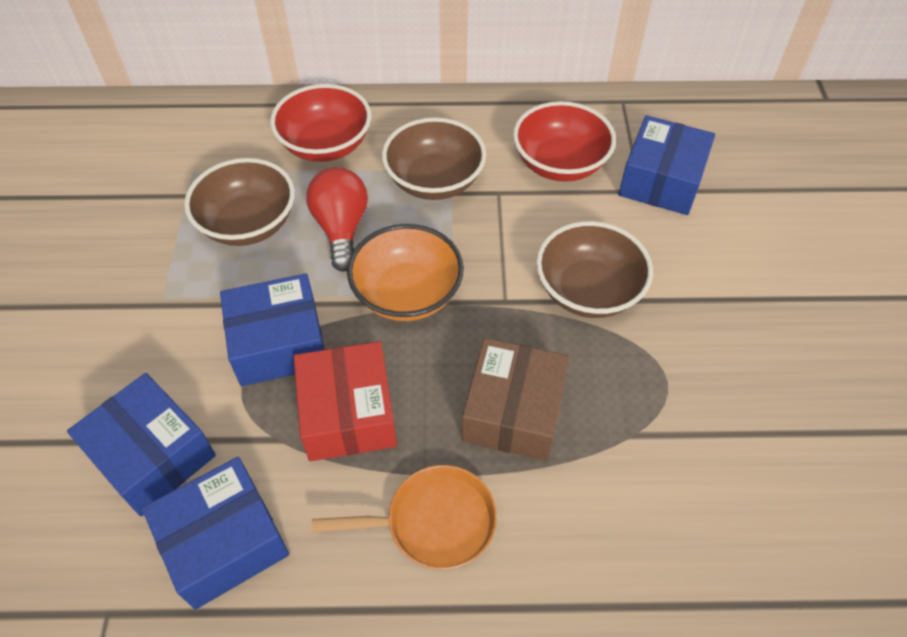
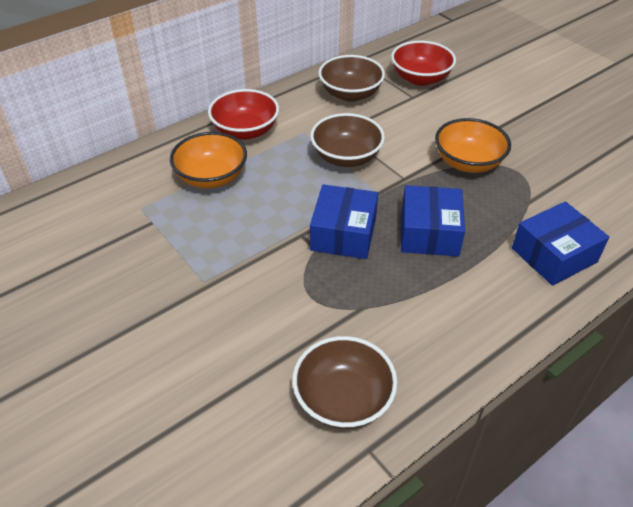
blue box: 4 -> 3
brown box: 1 -> 0
orange bowl: 1 -> 2
orange pan: 1 -> 0
red box: 1 -> 0
red light bulb: 1 -> 0

